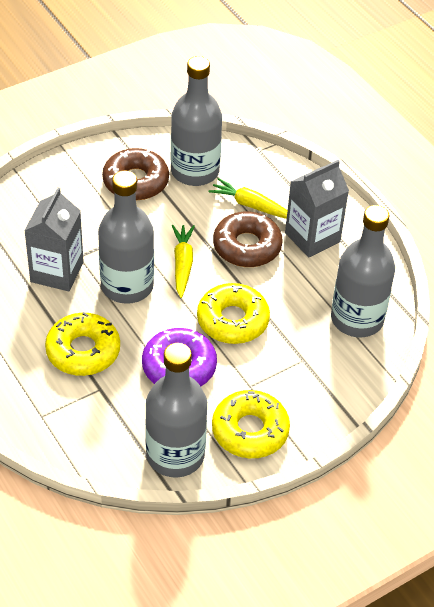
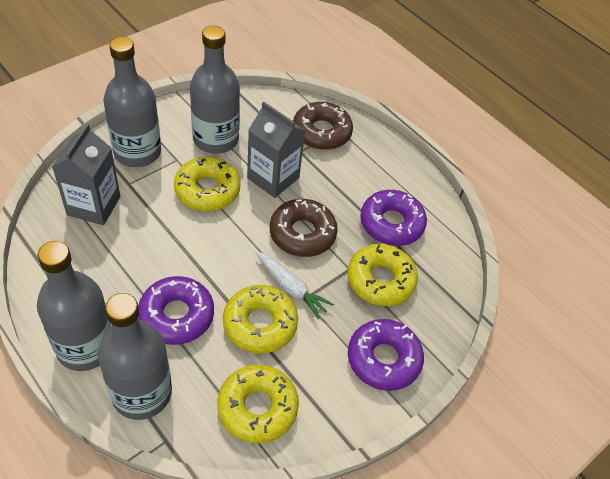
purple donut: 1 -> 3
white carrot: 0 -> 1
yellow carrot: 2 -> 0
yellow donut: 3 -> 4

